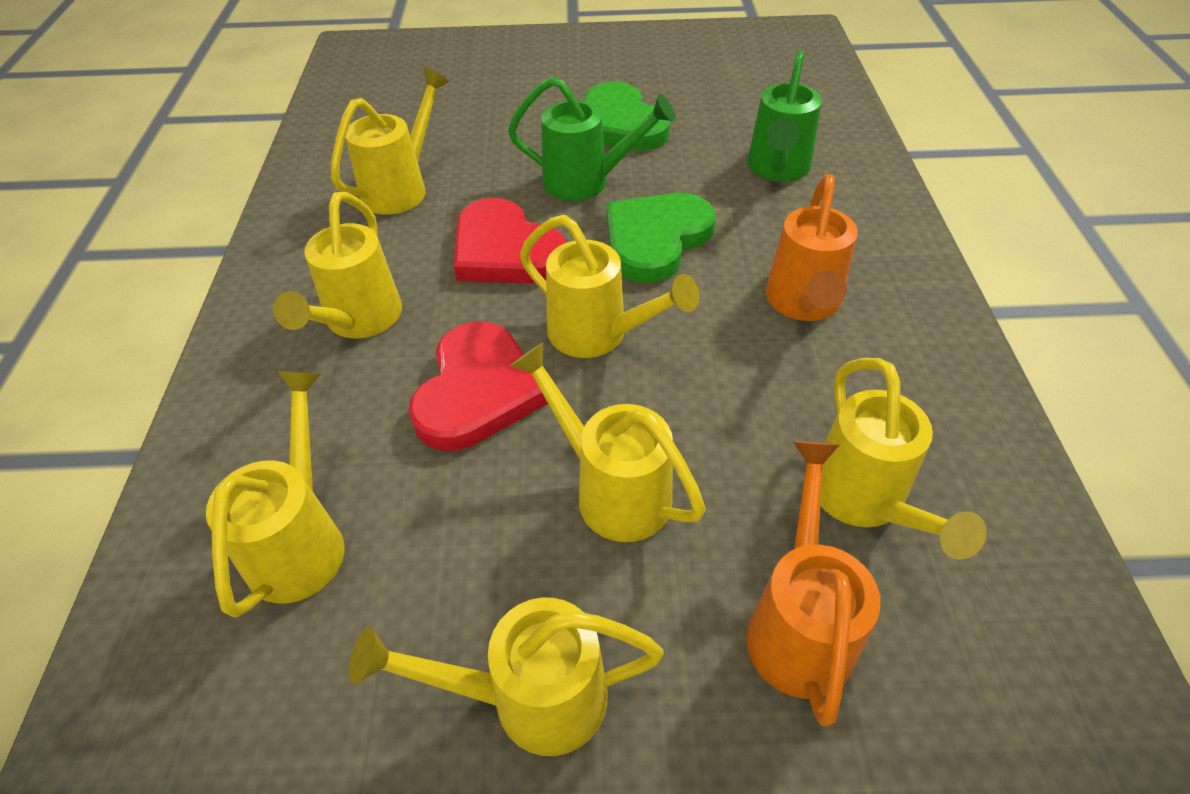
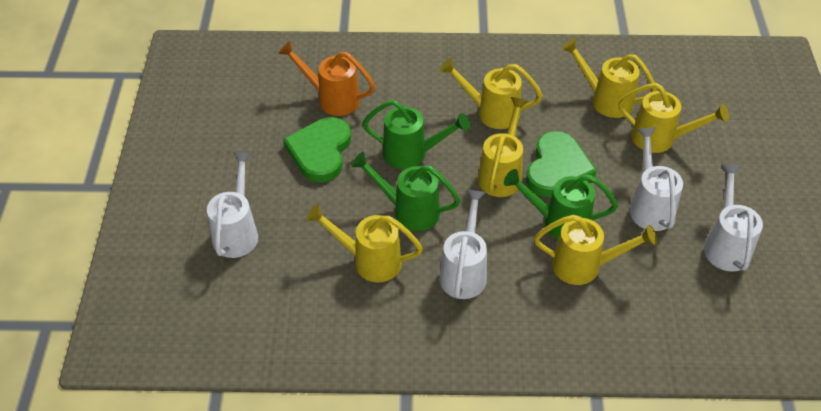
green watering can: 2 -> 3
orange watering can: 2 -> 1
red heart: 2 -> 0
white watering can: 0 -> 4
yellow watering can: 7 -> 6

